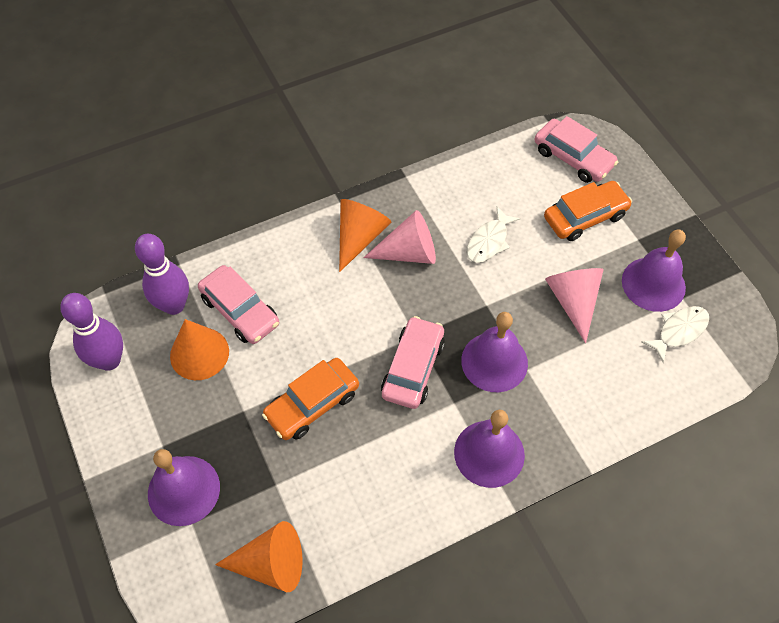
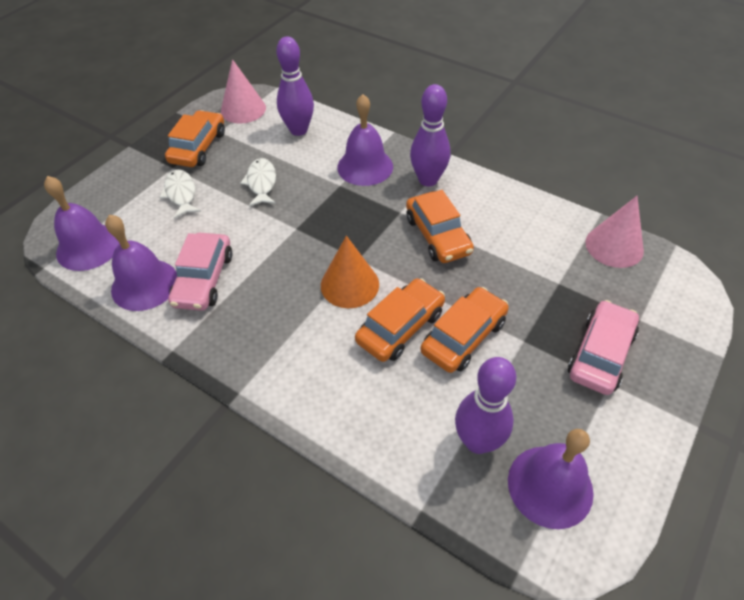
orange car: 2 -> 4
orange cone: 3 -> 1
pink car: 3 -> 2
purple bowling pin: 2 -> 3

